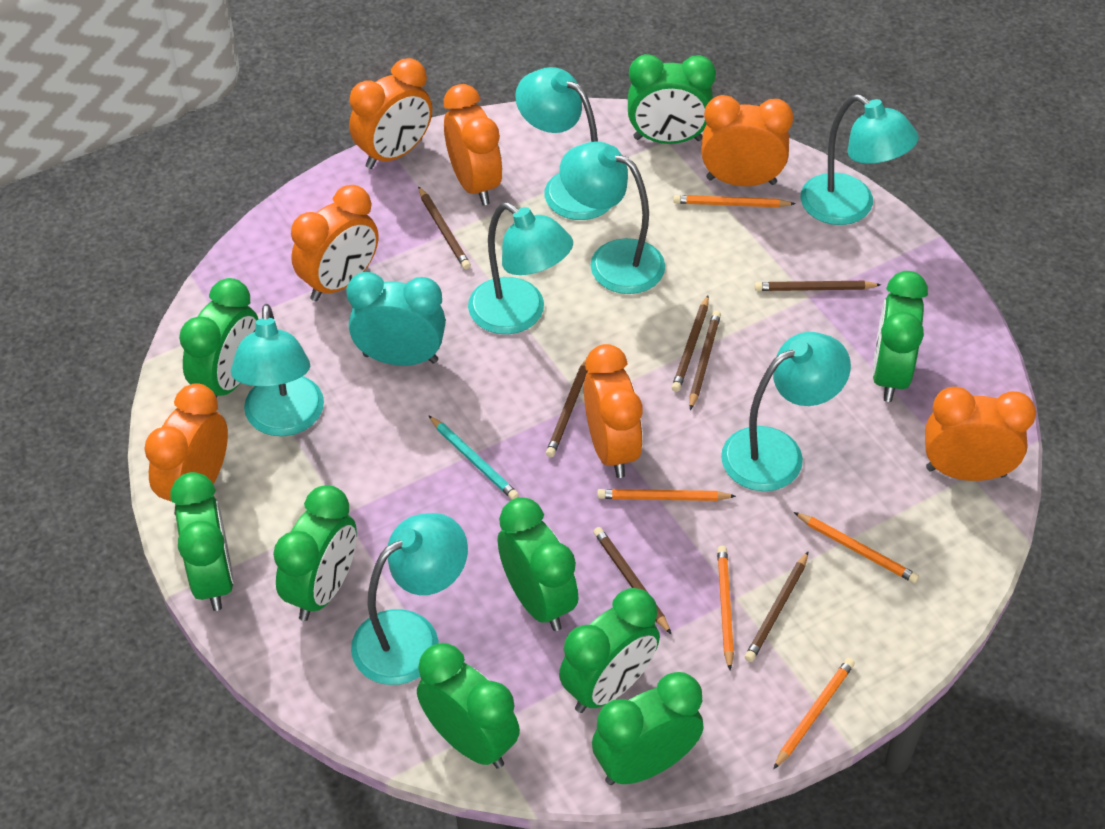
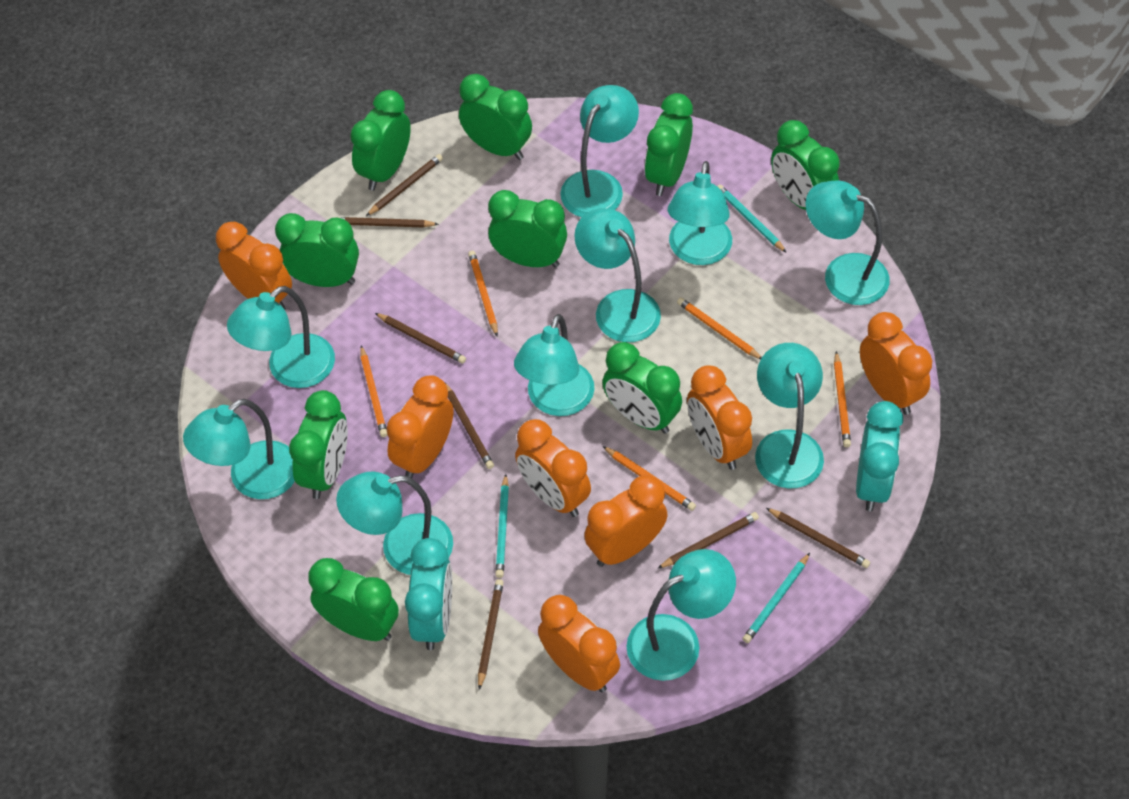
turquoise clock: 1 -> 2
turquoise lamp: 7 -> 10
turquoise pencil: 1 -> 3

